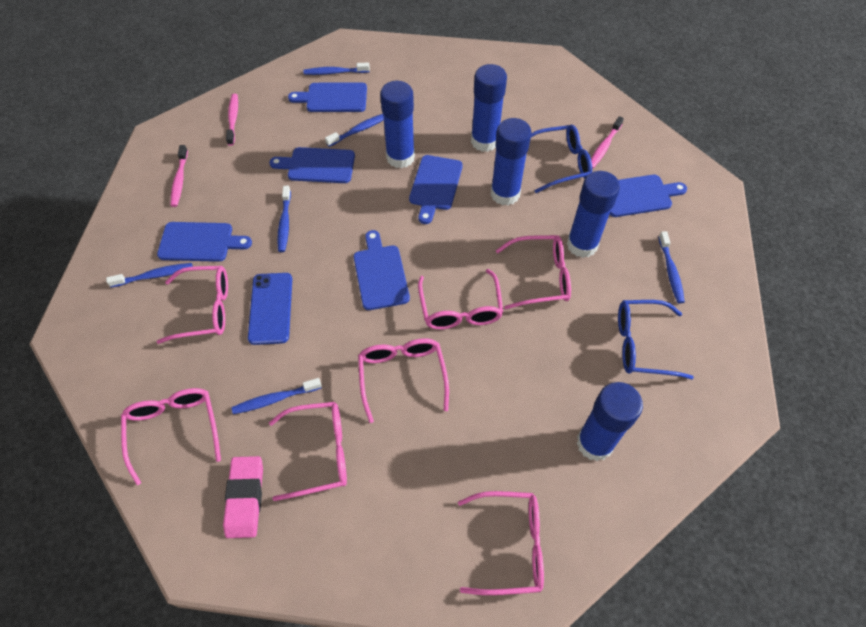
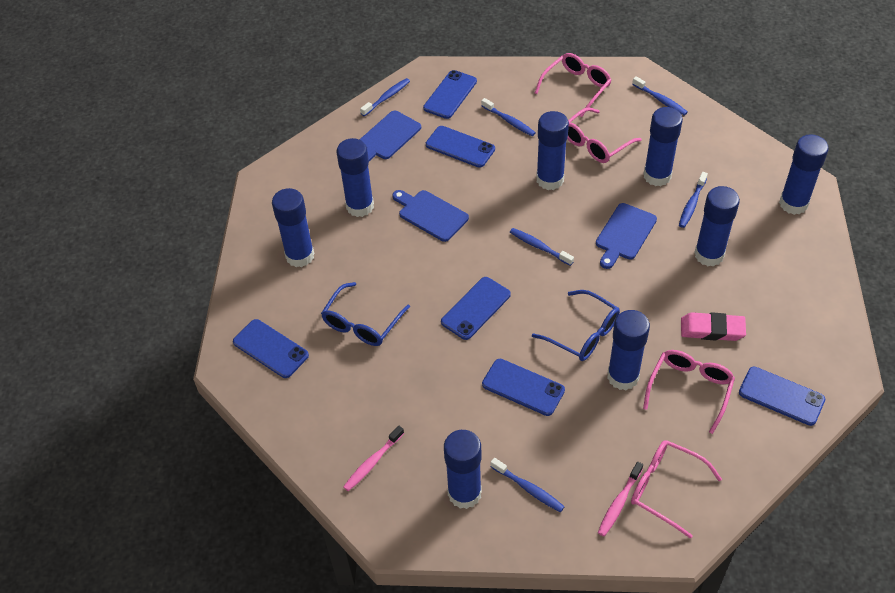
blue cutting board: 6 -> 3
blue glue stick: 5 -> 8
blue phone: 1 -> 6
pink glasses: 7 -> 4
pink toothbrush: 3 -> 2

